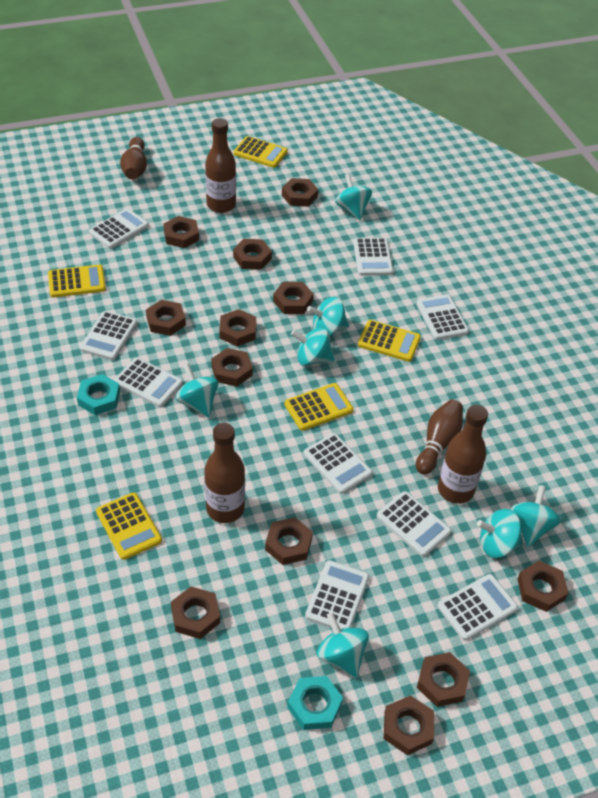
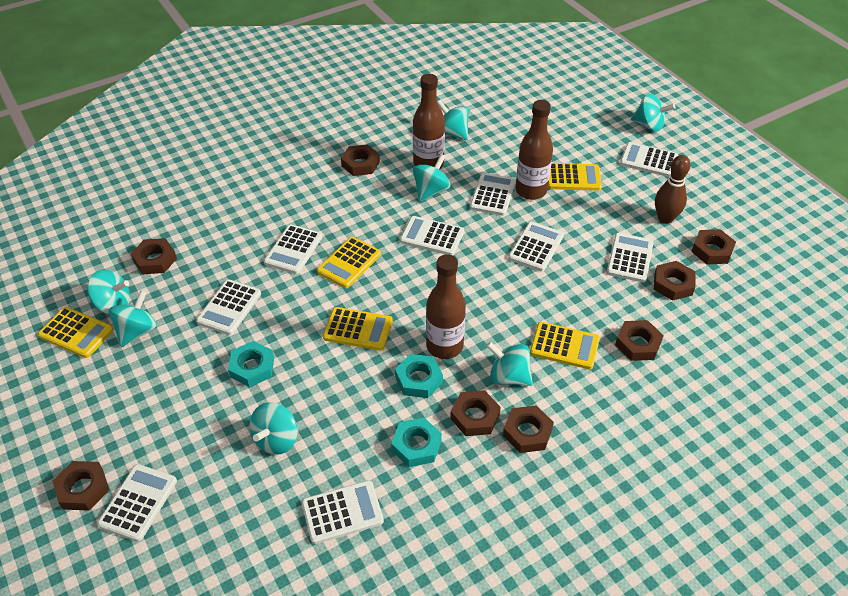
brown bowling pin: 2 -> 1
brown nut: 12 -> 8
turquoise nut: 2 -> 3

